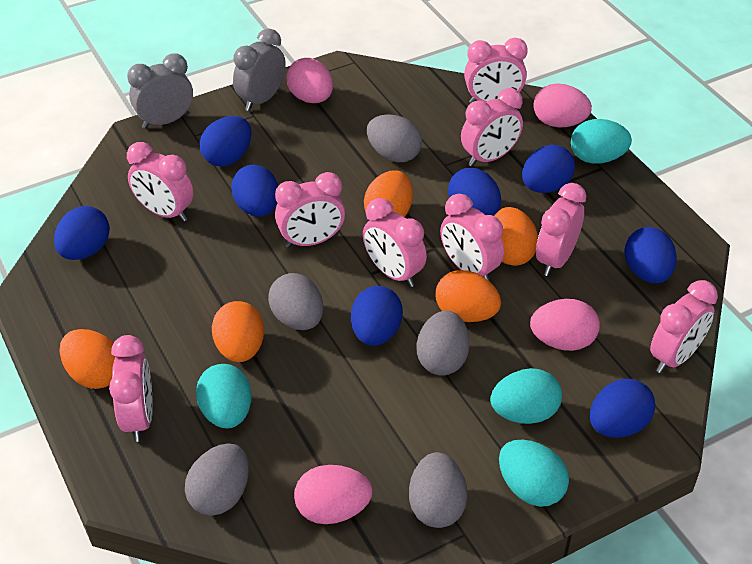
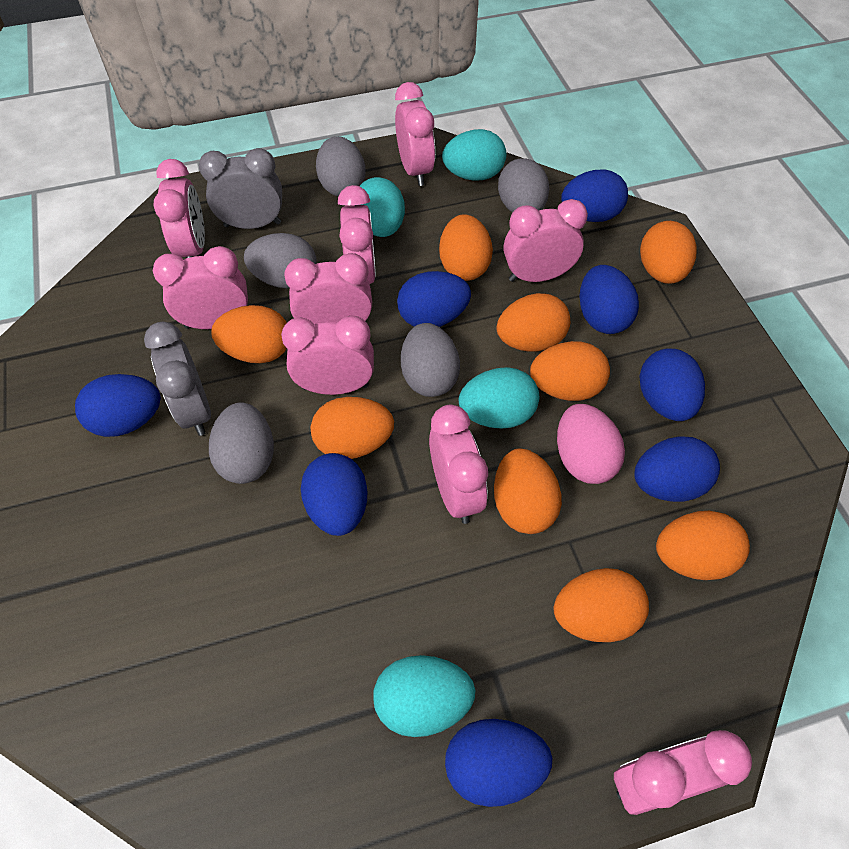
orange egg: 5 -> 9
pink egg: 4 -> 1

